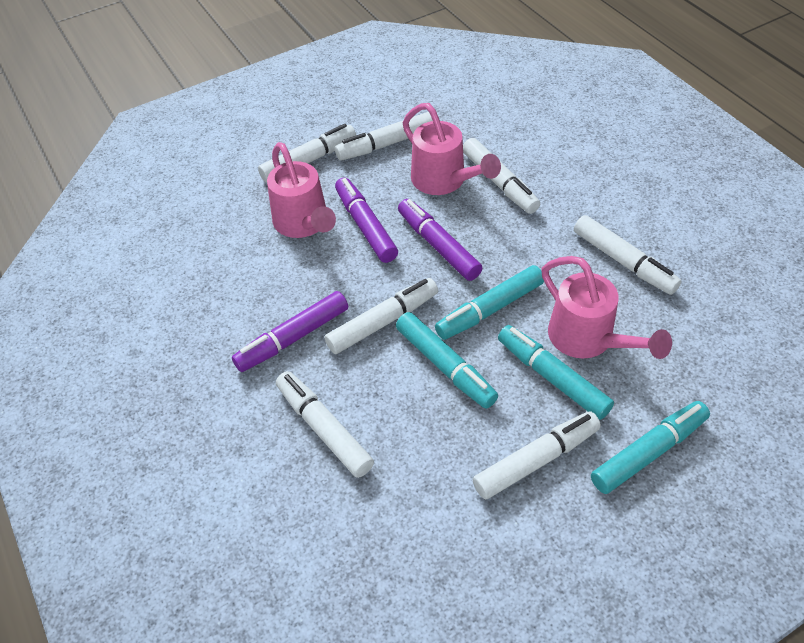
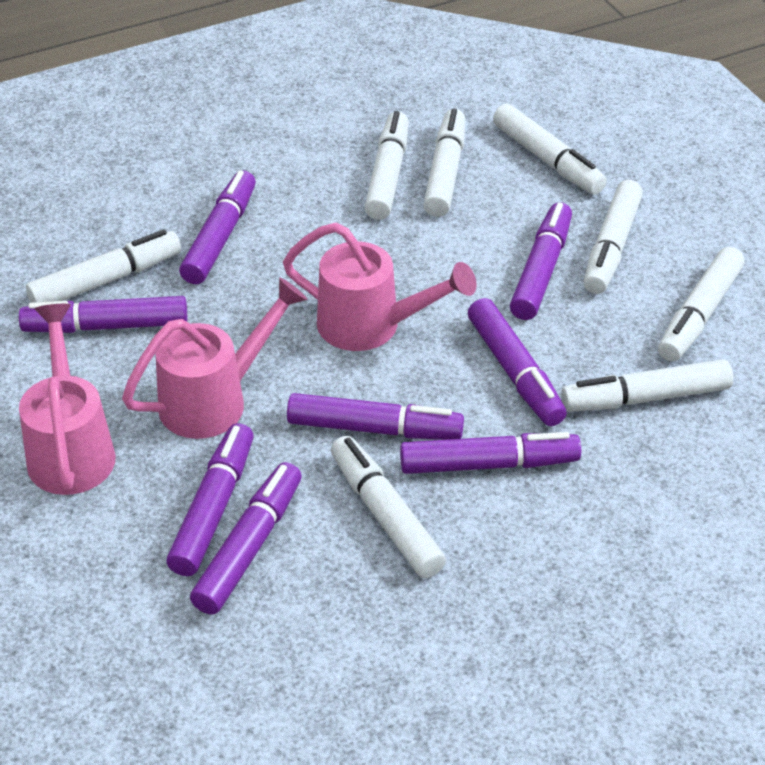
purple marker: 3 -> 8
turquoise marker: 4 -> 0
white marker: 7 -> 8

